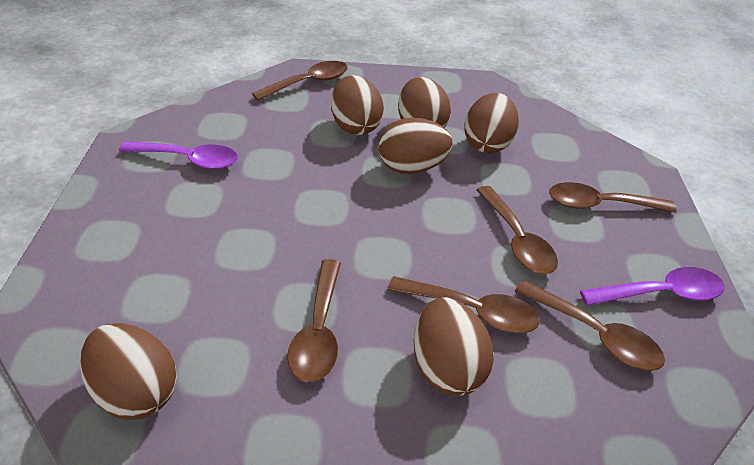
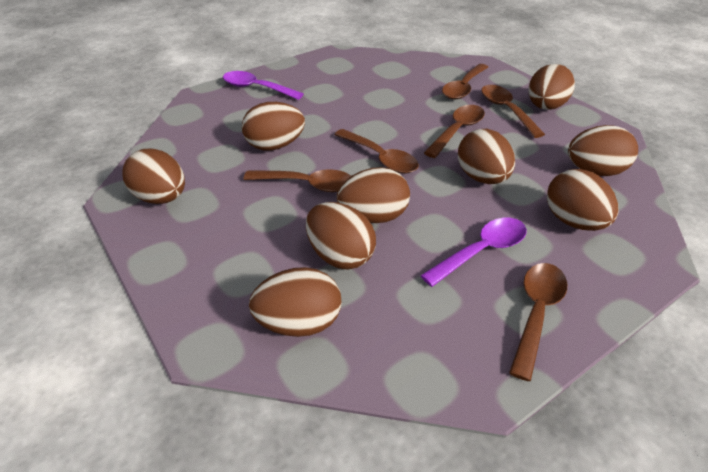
brown egg: 6 -> 9

